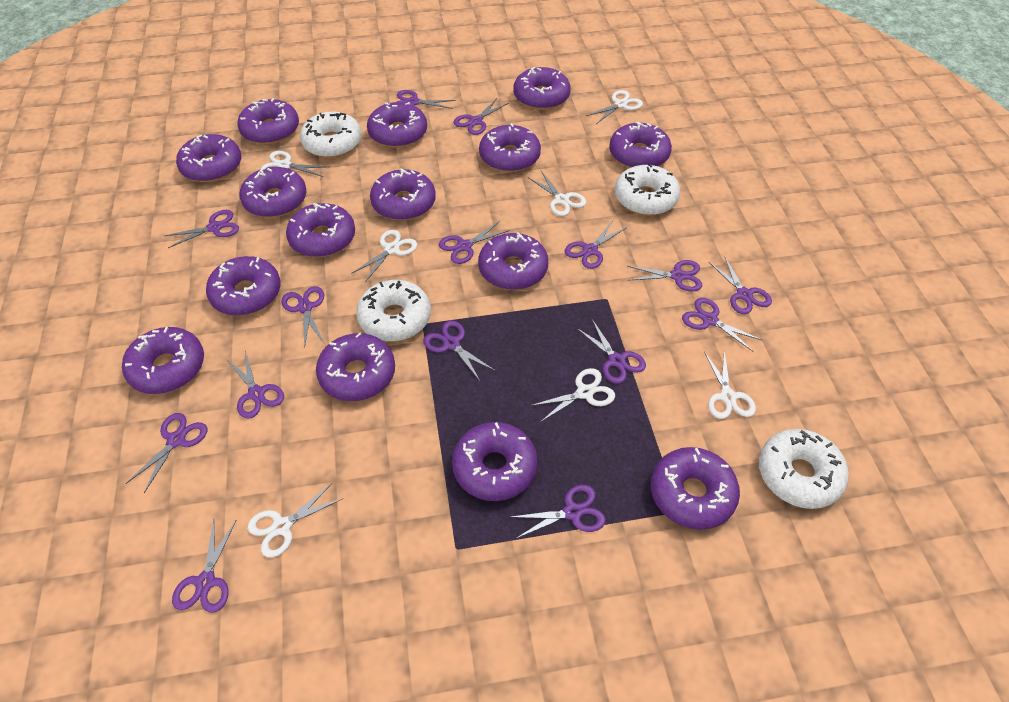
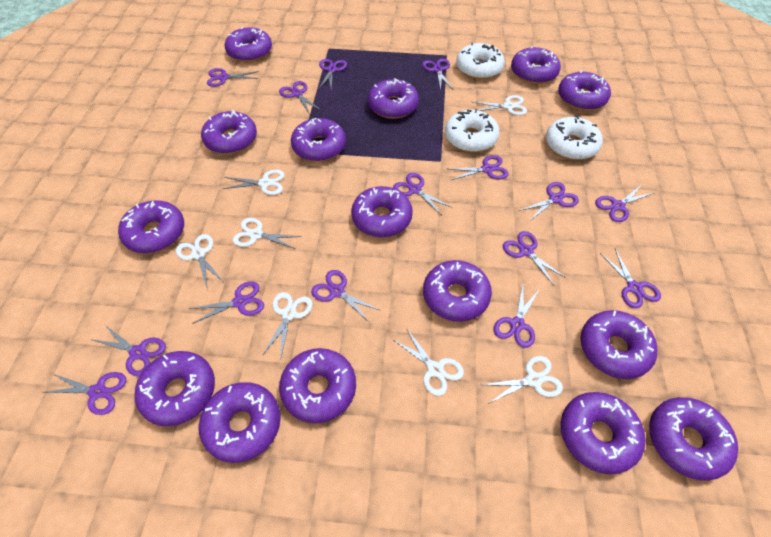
white donut: 4 -> 3

